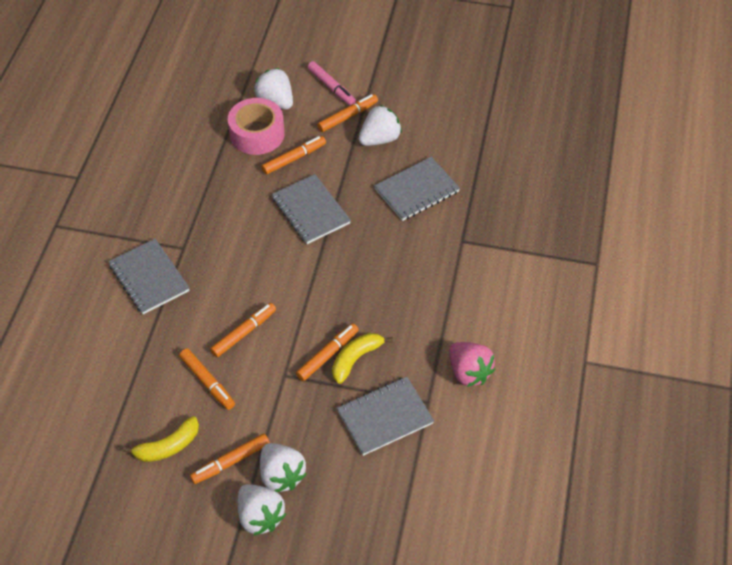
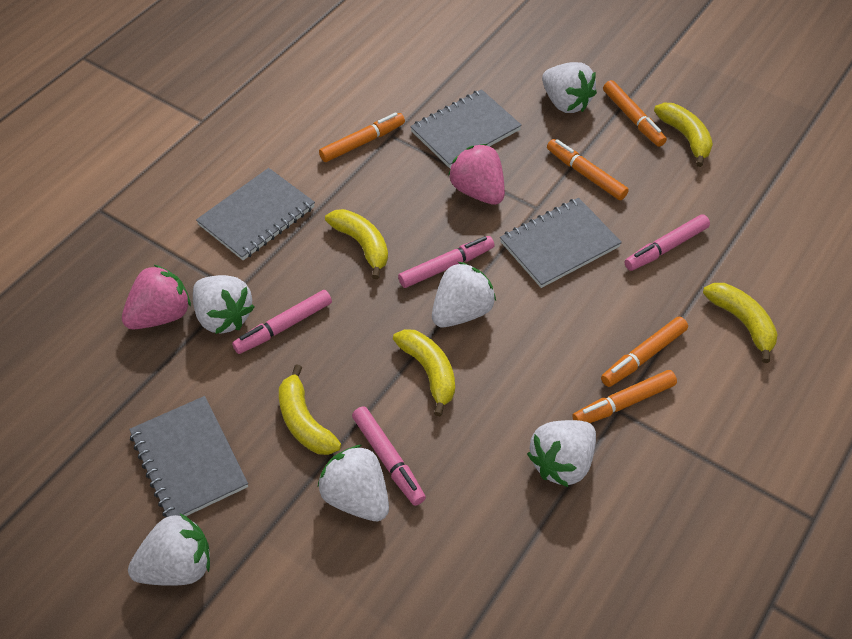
orange marker: 6 -> 5
pink marker: 1 -> 4
pink strawberry: 1 -> 2
pink tape: 1 -> 0
white strawberry: 4 -> 6
yellow banana: 2 -> 5

